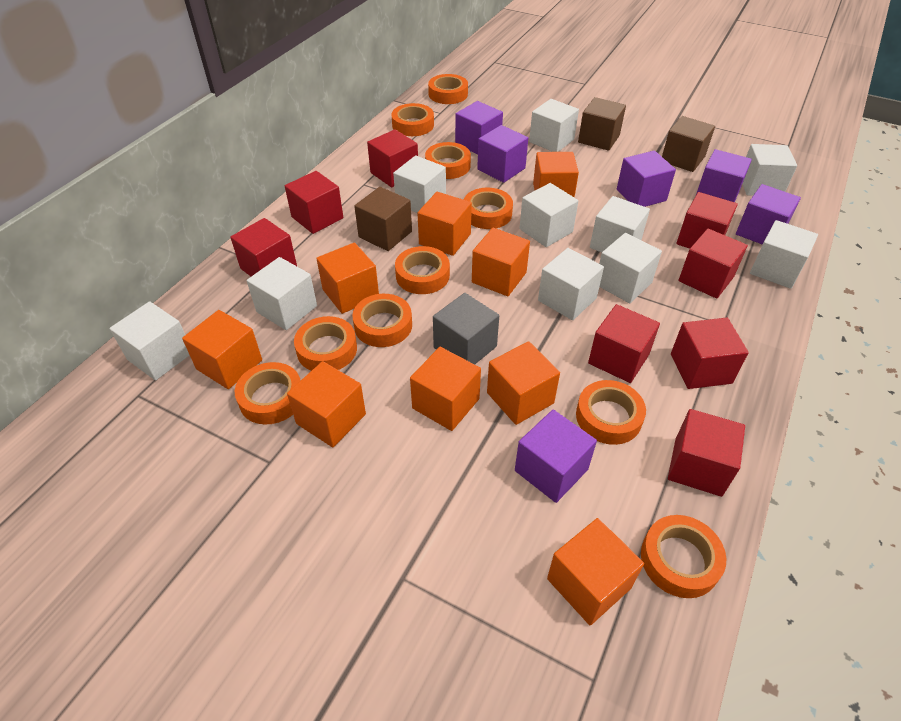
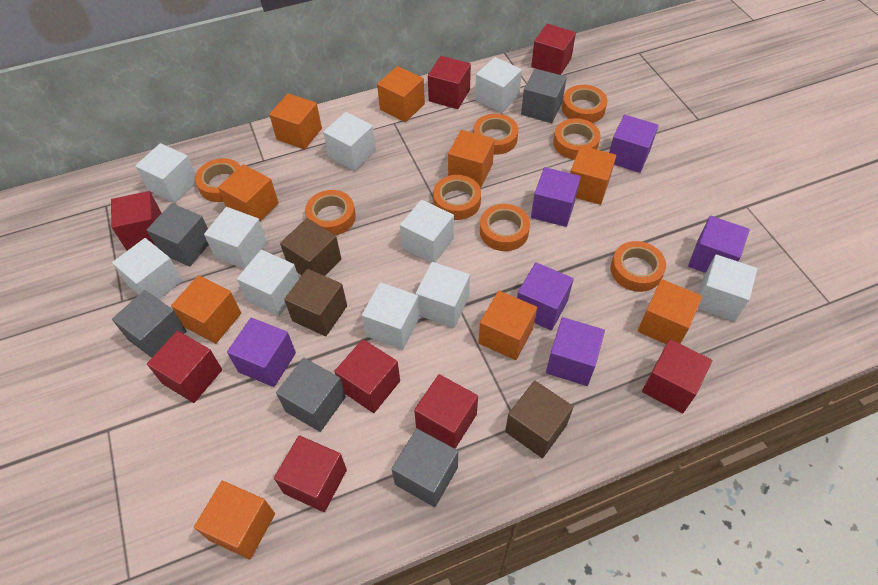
grey cube: 1 -> 5
orange tape: 10 -> 8

